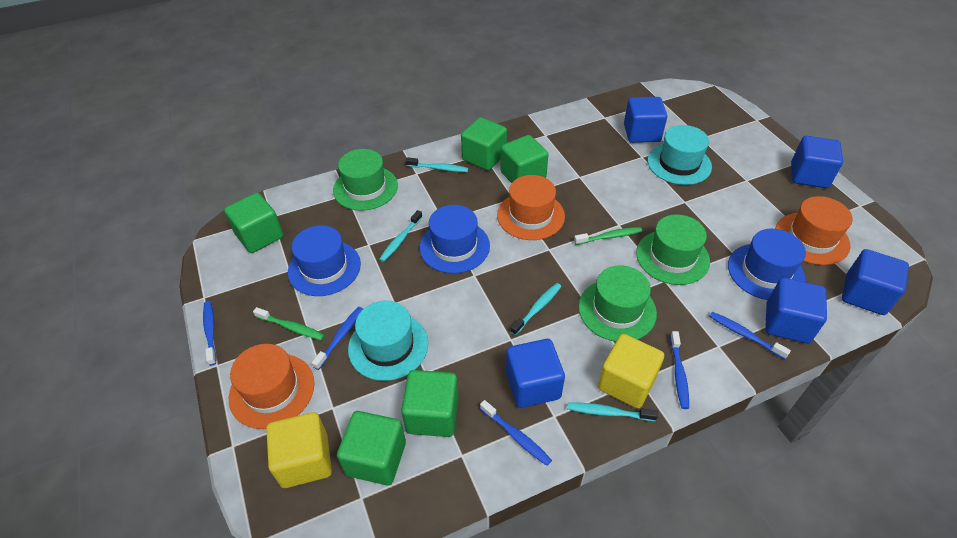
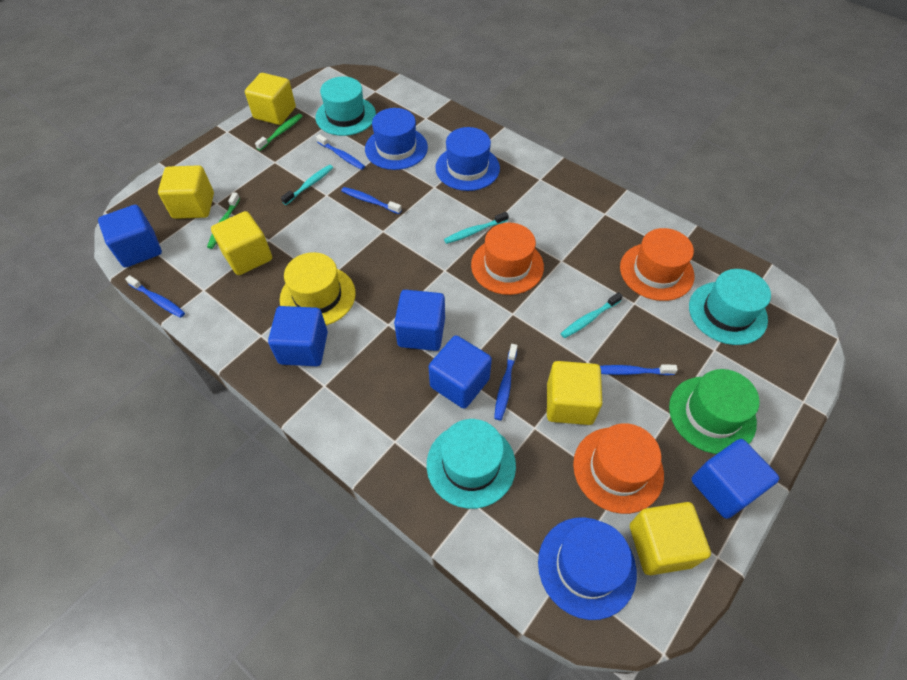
green cube: 5 -> 0
green hat: 3 -> 1
turquoise hat: 2 -> 3
turquoise toothbrush: 4 -> 3
yellow cube: 2 -> 5
yellow hat: 0 -> 1

